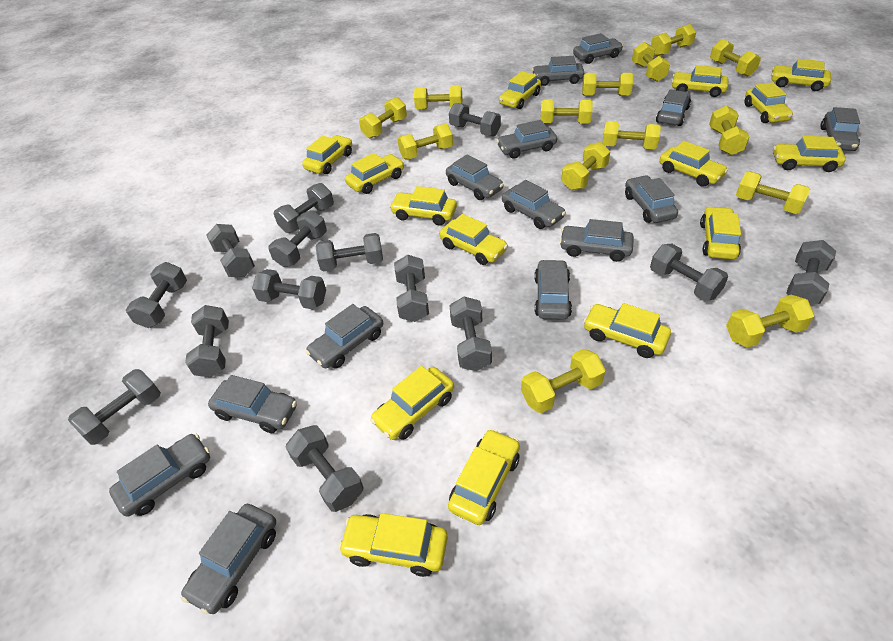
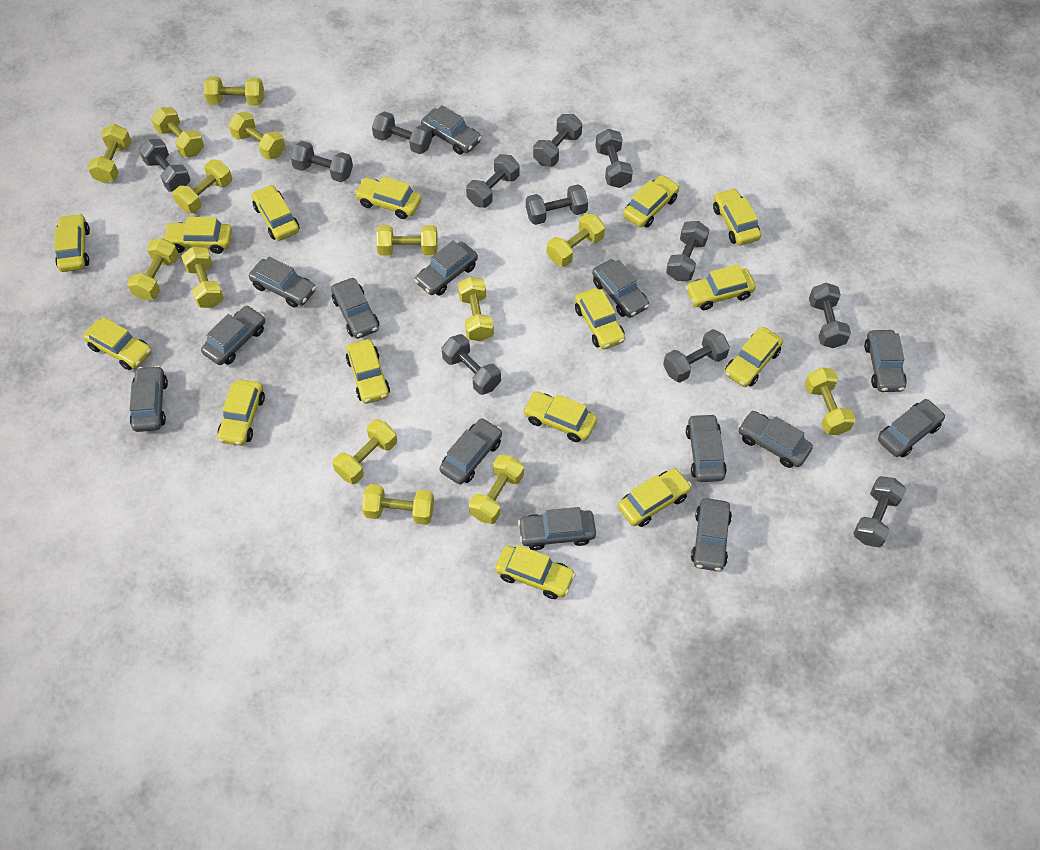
grey dumbbell: 14 -> 12

